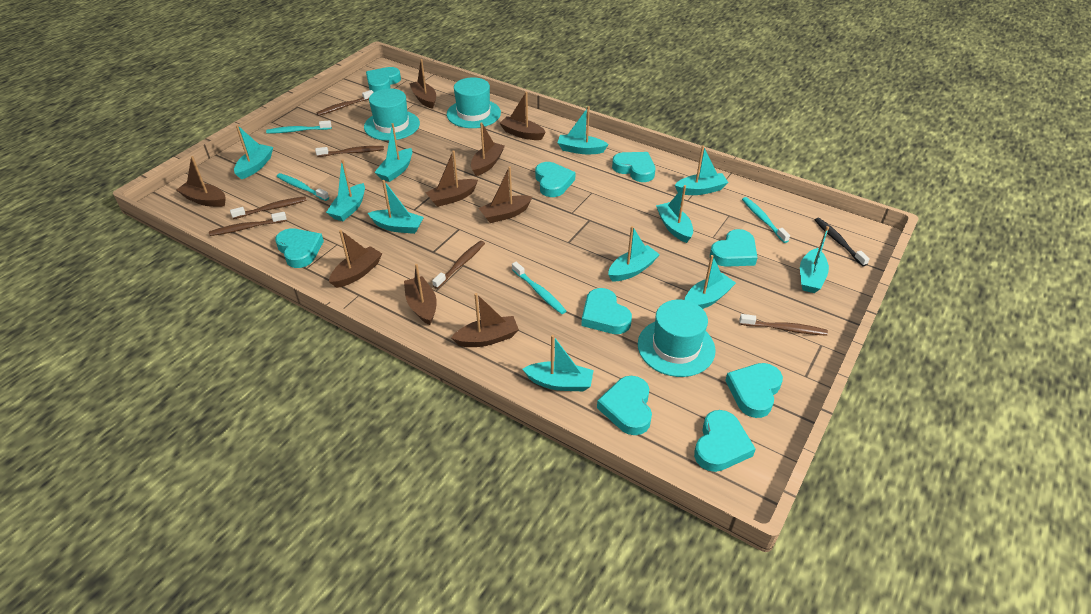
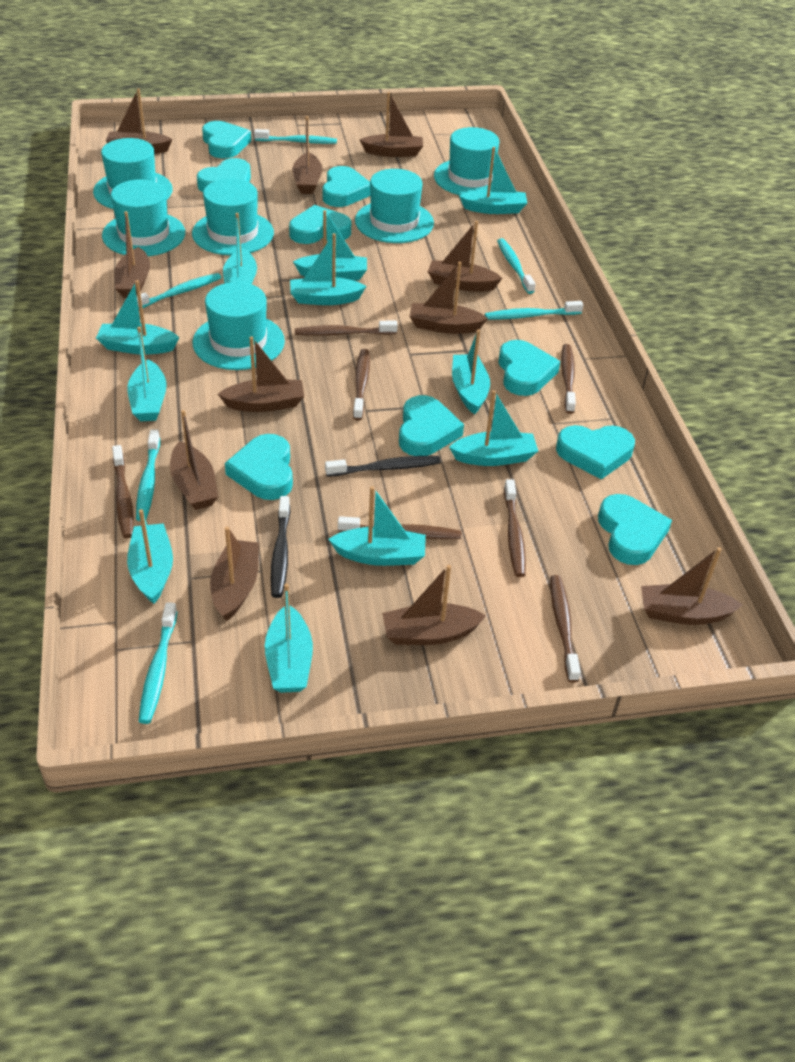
black toothbrush: 1 -> 2
brown boat: 9 -> 11
brown toothbrush: 6 -> 7
turquoise hat: 3 -> 6
turquoise toothbrush: 4 -> 6

